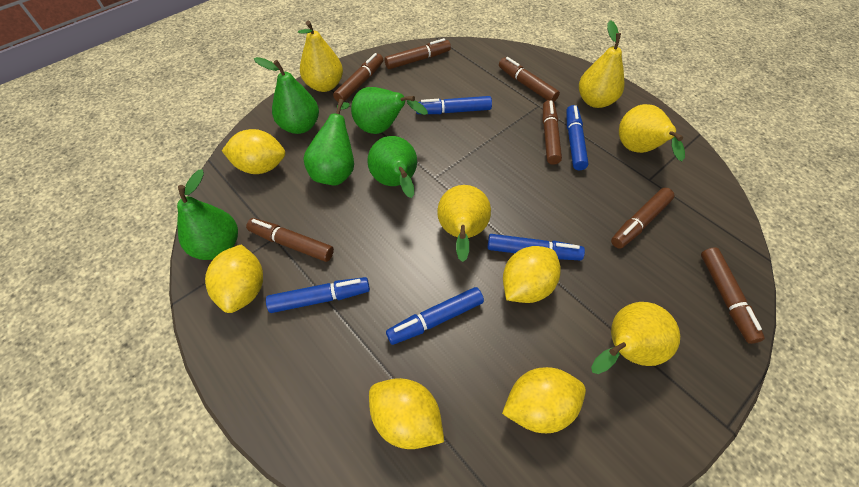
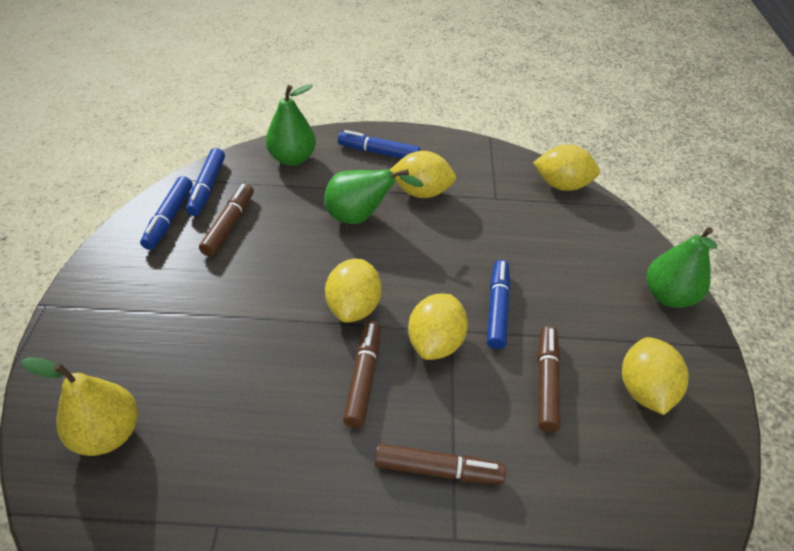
blue marker: 5 -> 4
brown marker: 7 -> 4
green pear: 5 -> 3
yellow pear: 5 -> 1

